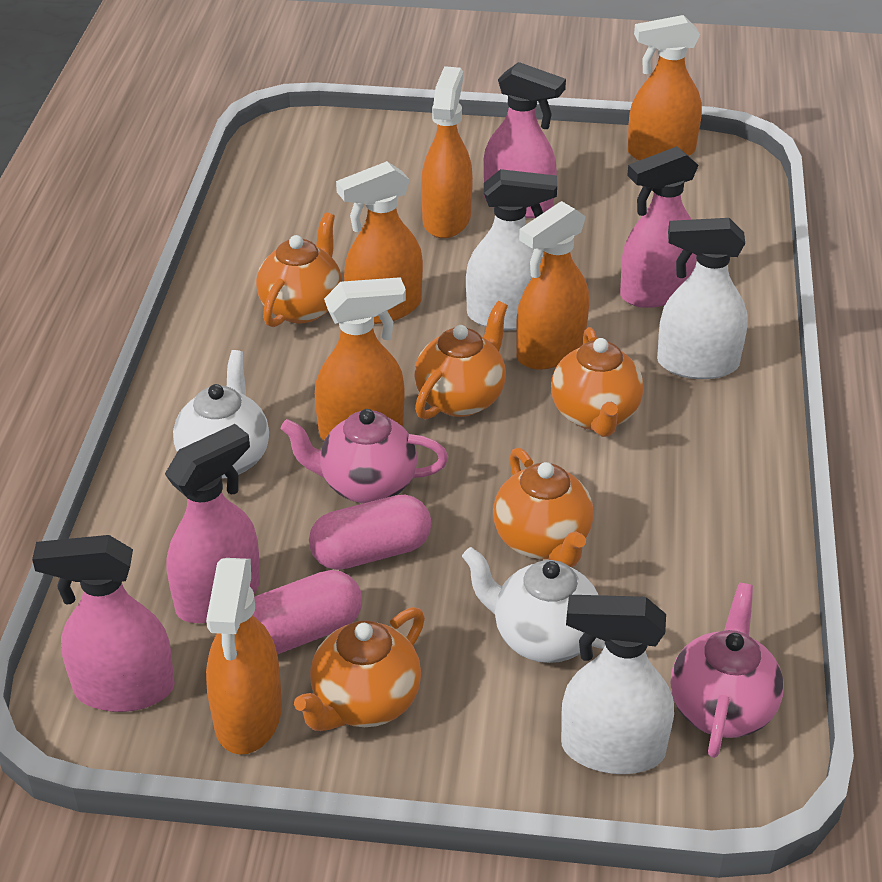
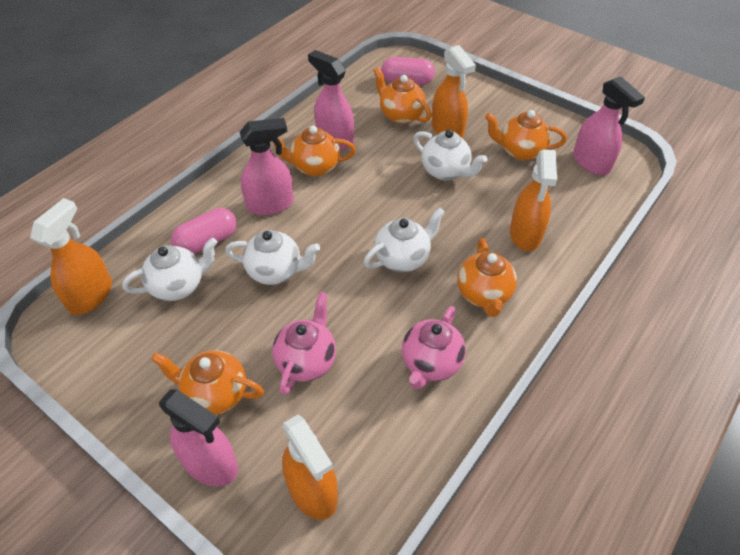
orange spray bottle: 6 -> 4
white spray bottle: 3 -> 0
white teapot: 2 -> 4

